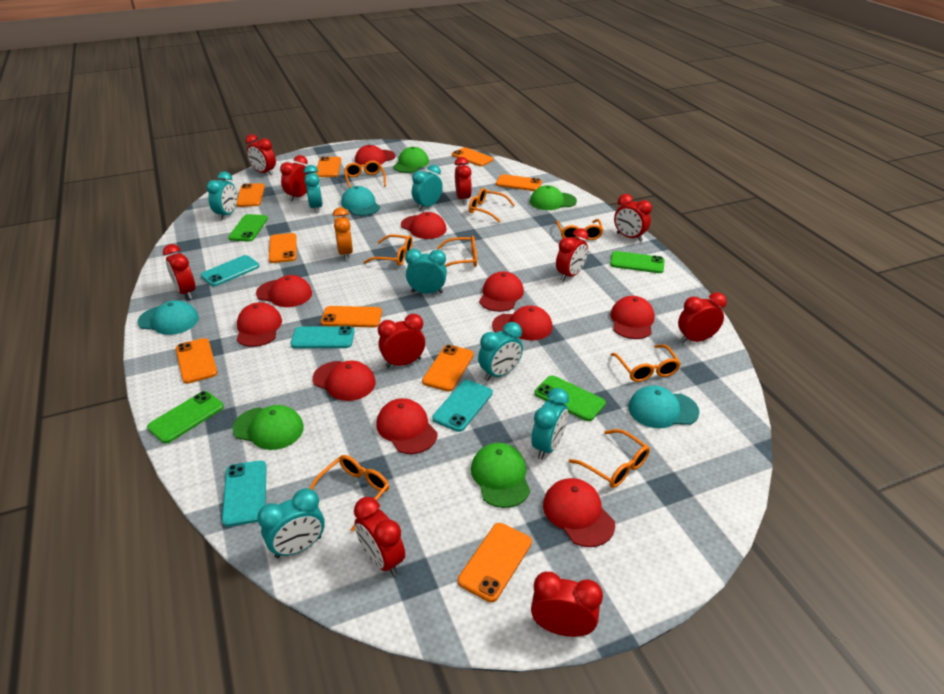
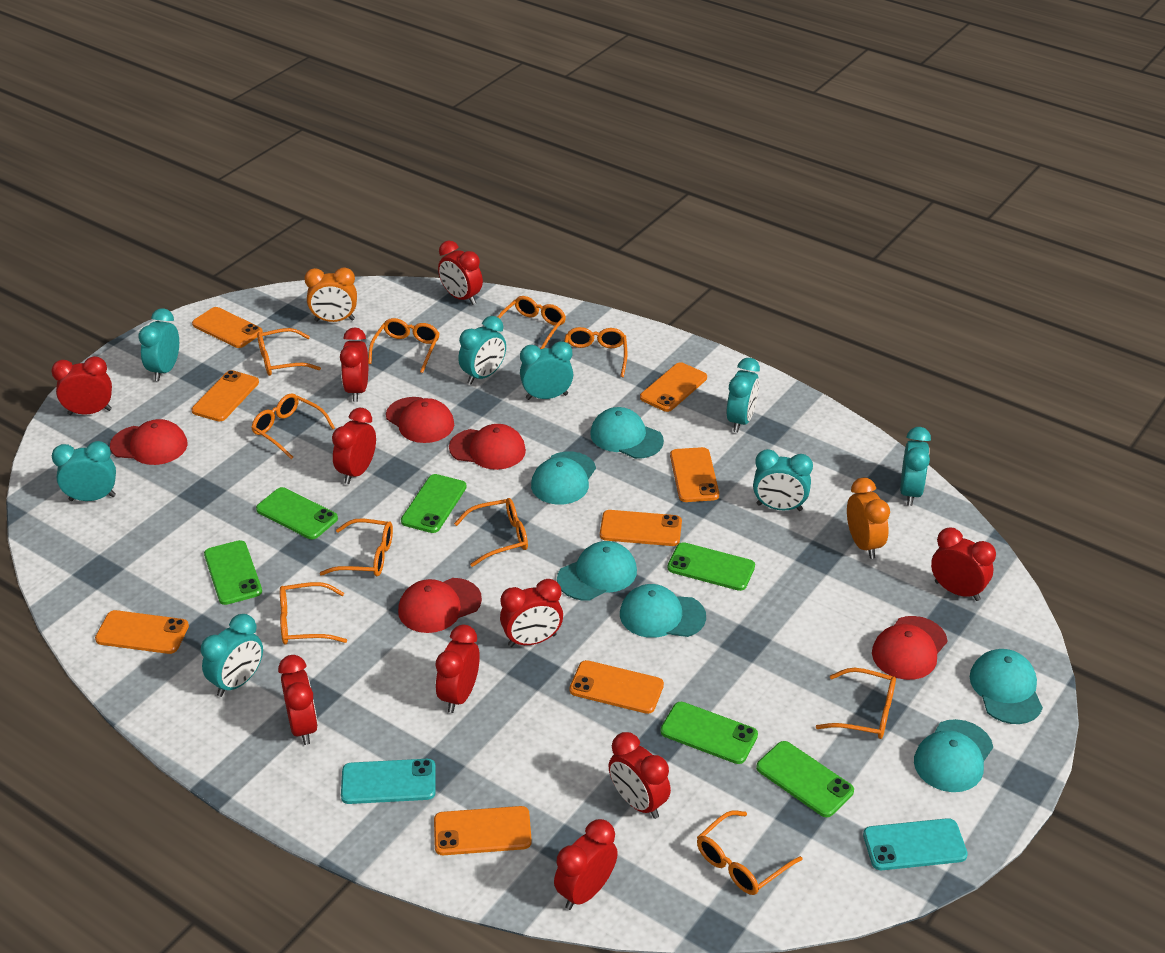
green cap: 4 -> 0
green phone: 4 -> 6
orange clock: 1 -> 2
orange glasses: 8 -> 10
orange phone: 9 -> 8
red cap: 10 -> 5
turquoise cap: 3 -> 6
turquoise clock: 7 -> 8
turquoise phone: 4 -> 2

